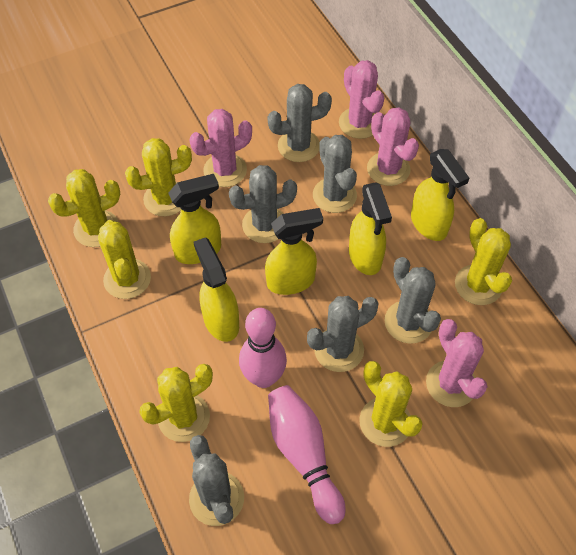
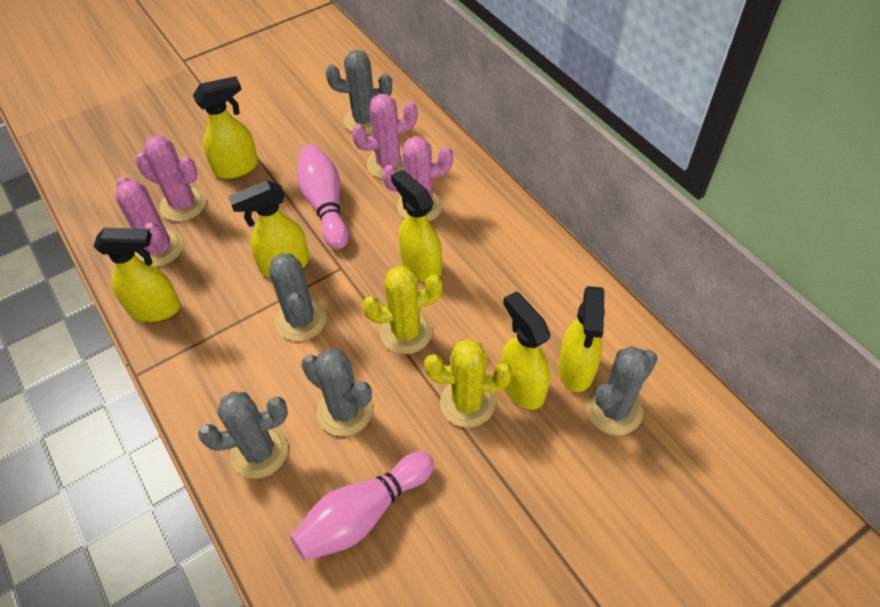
grey cactus: 6 -> 5
yellow cactus: 6 -> 2
yellow spray bottle: 5 -> 6

